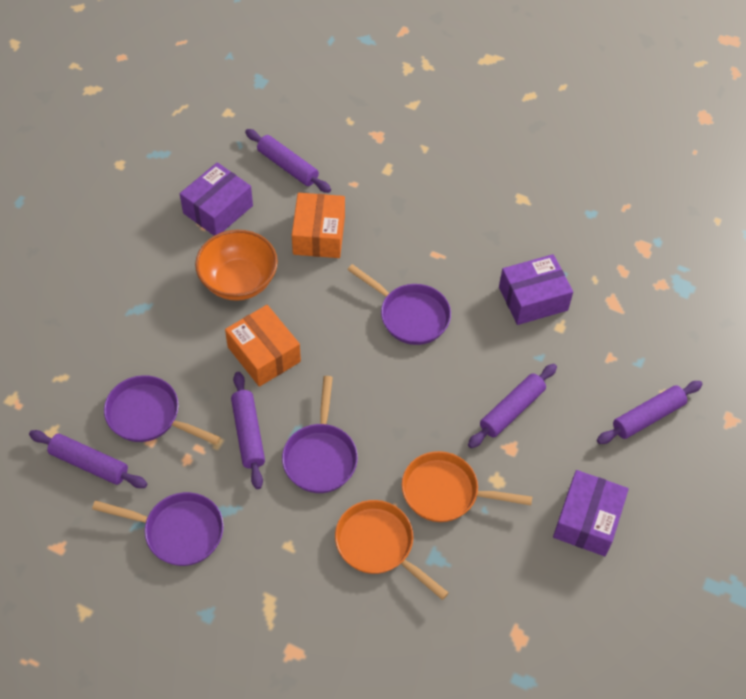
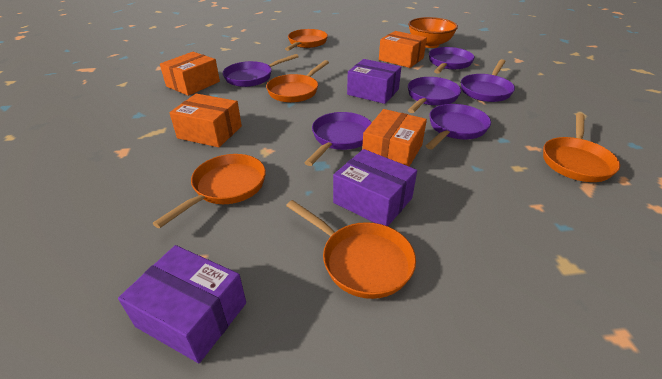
orange box: 2 -> 4
orange pan: 2 -> 5
purple pan: 4 -> 6
purple rolling pin: 5 -> 0

